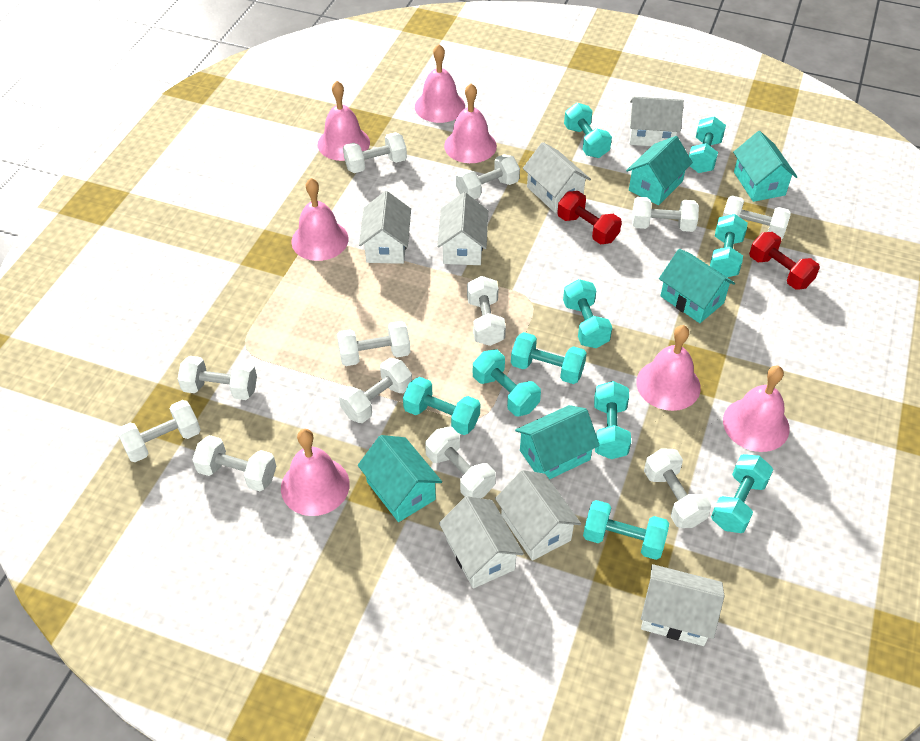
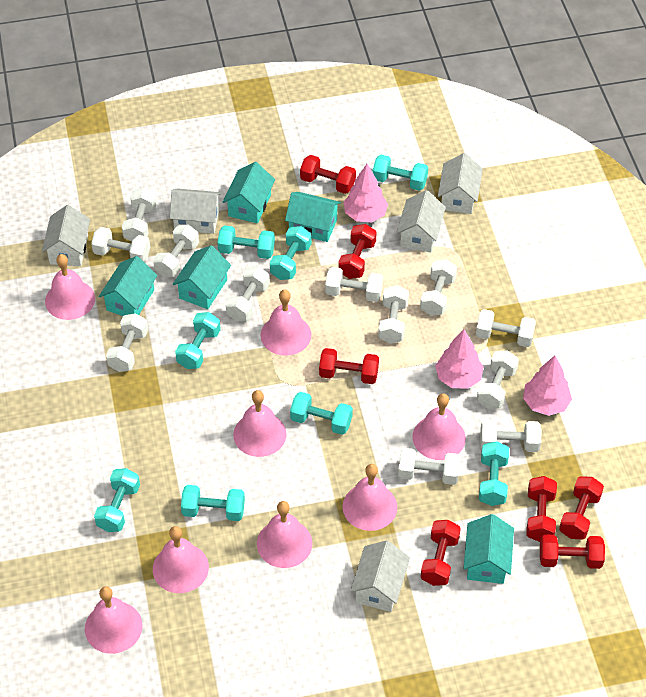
pink bell: 7 -> 8
pink tree: 0 -> 3
red dumbbell: 2 -> 7
turquoise dumbbell: 10 -> 8
white house: 7 -> 5

